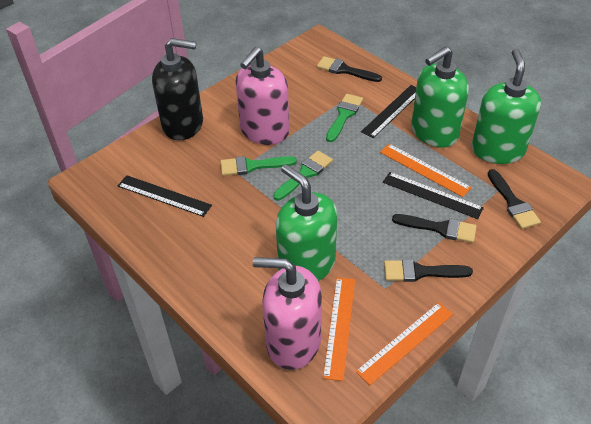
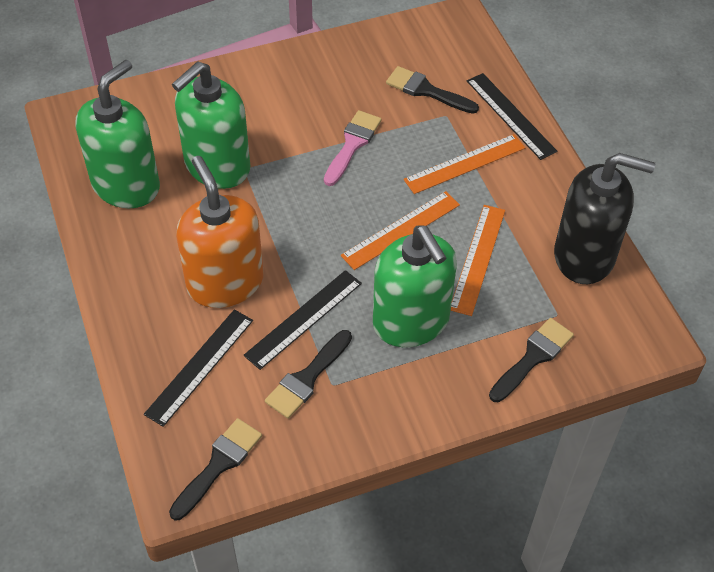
green brush: 3 -> 0
orange soap dispenser: 0 -> 1
pink brush: 0 -> 1
pink soap dispenser: 2 -> 0

